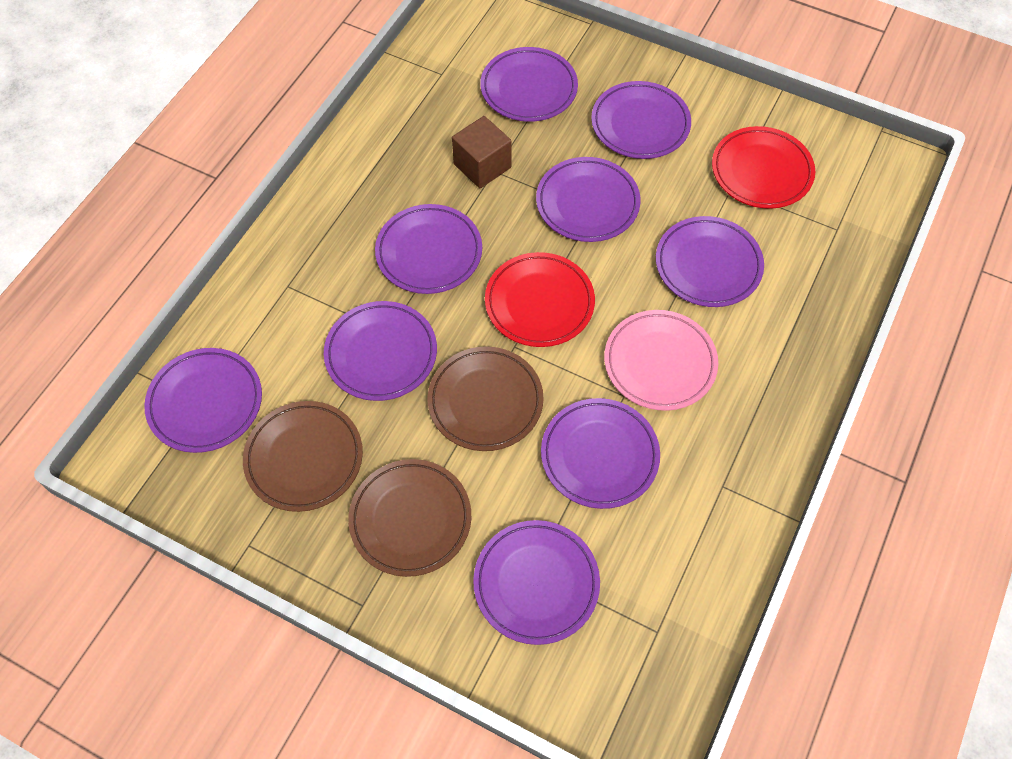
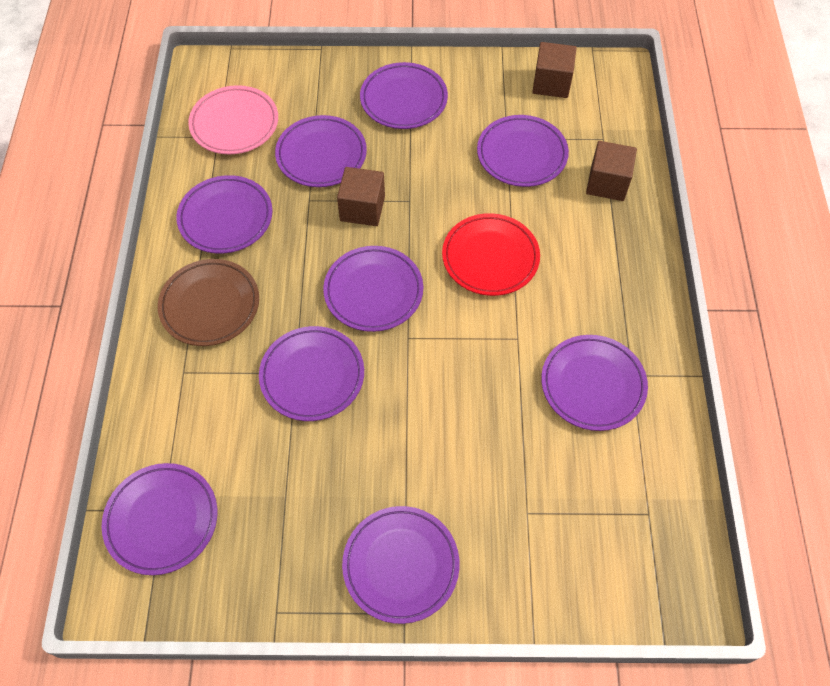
brown cube: 1 -> 3
brown plate: 3 -> 1
red plate: 2 -> 1

